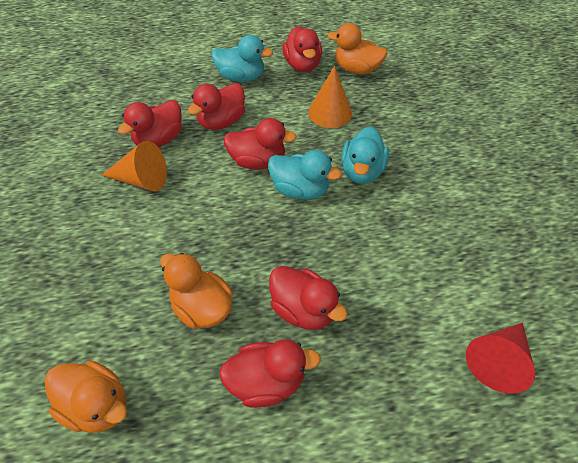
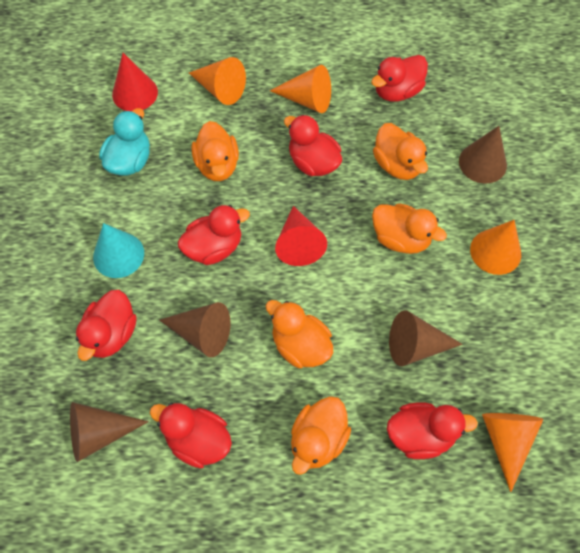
brown cone: 0 -> 4
orange cone: 2 -> 4
orange duck: 3 -> 5
red cone: 1 -> 2
turquoise cone: 0 -> 1
turquoise duck: 3 -> 1

